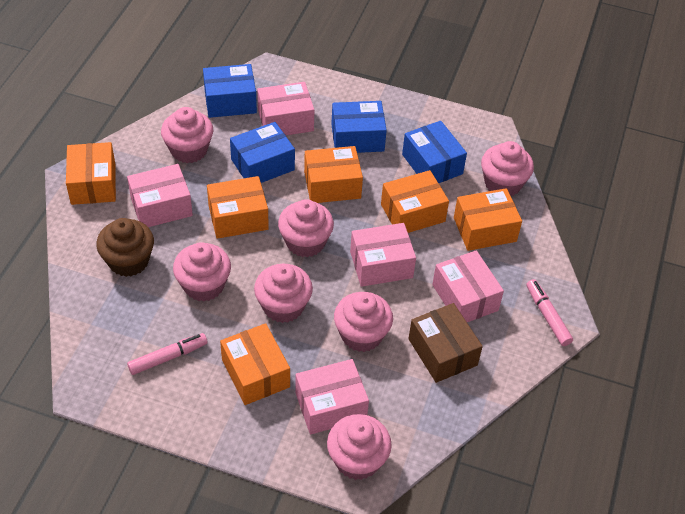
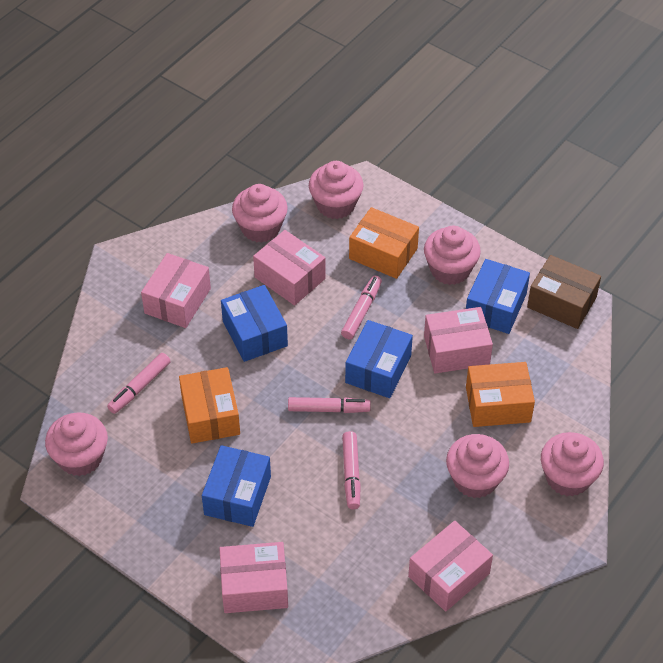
brown cupcake: 1 -> 0
orange box: 6 -> 3
pink cupcake: 7 -> 6
pink marker: 2 -> 4

